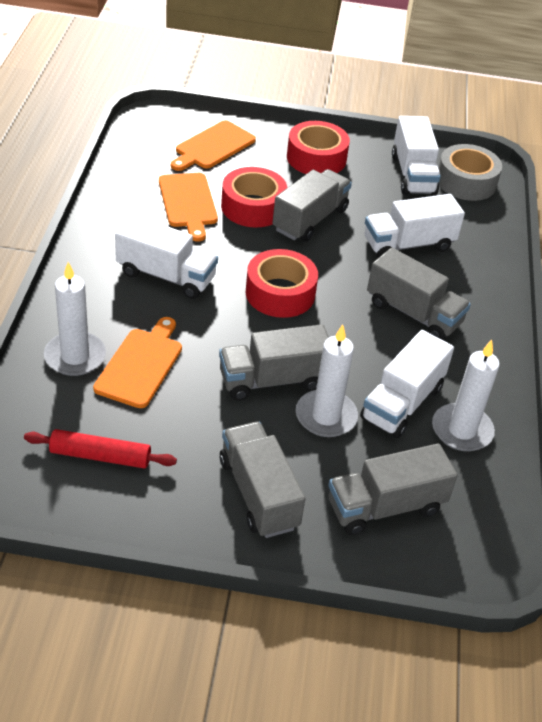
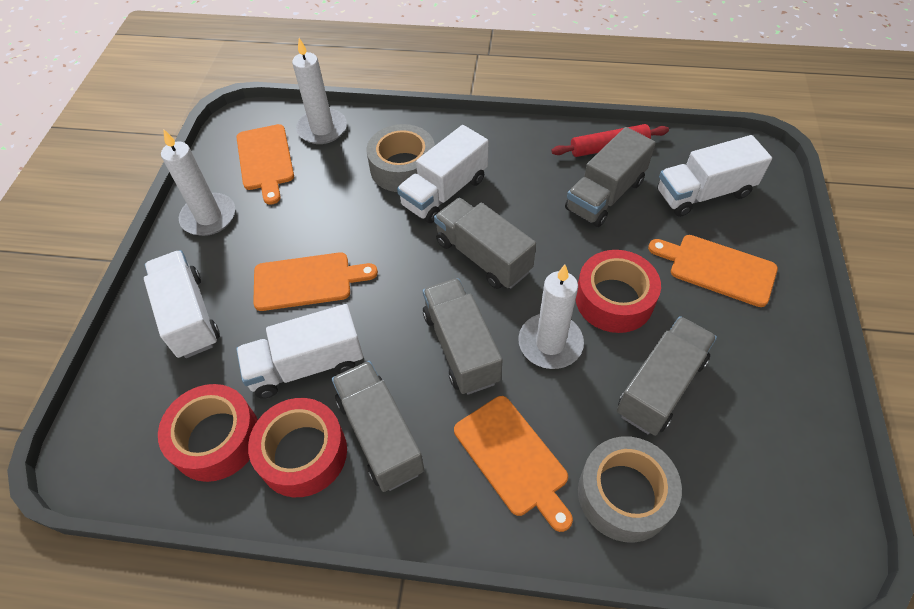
grey tape: 1 -> 2
orange cutting board: 3 -> 4

